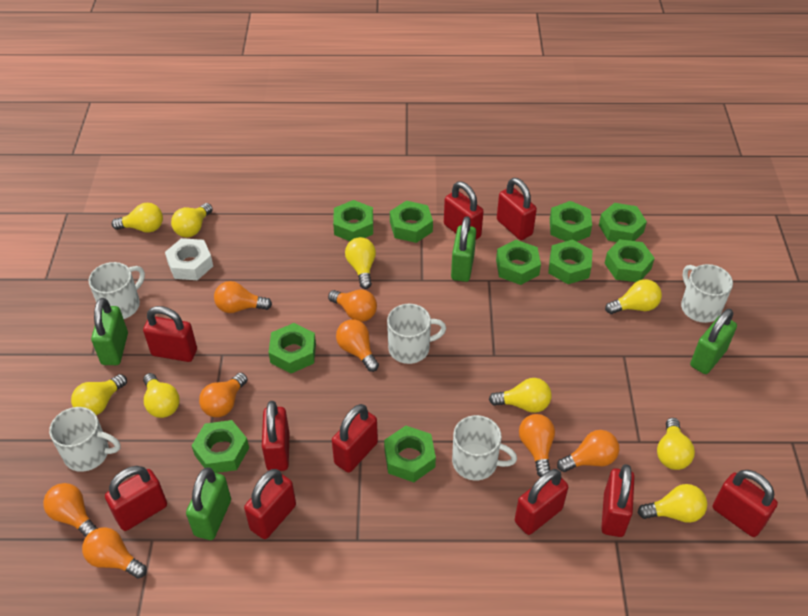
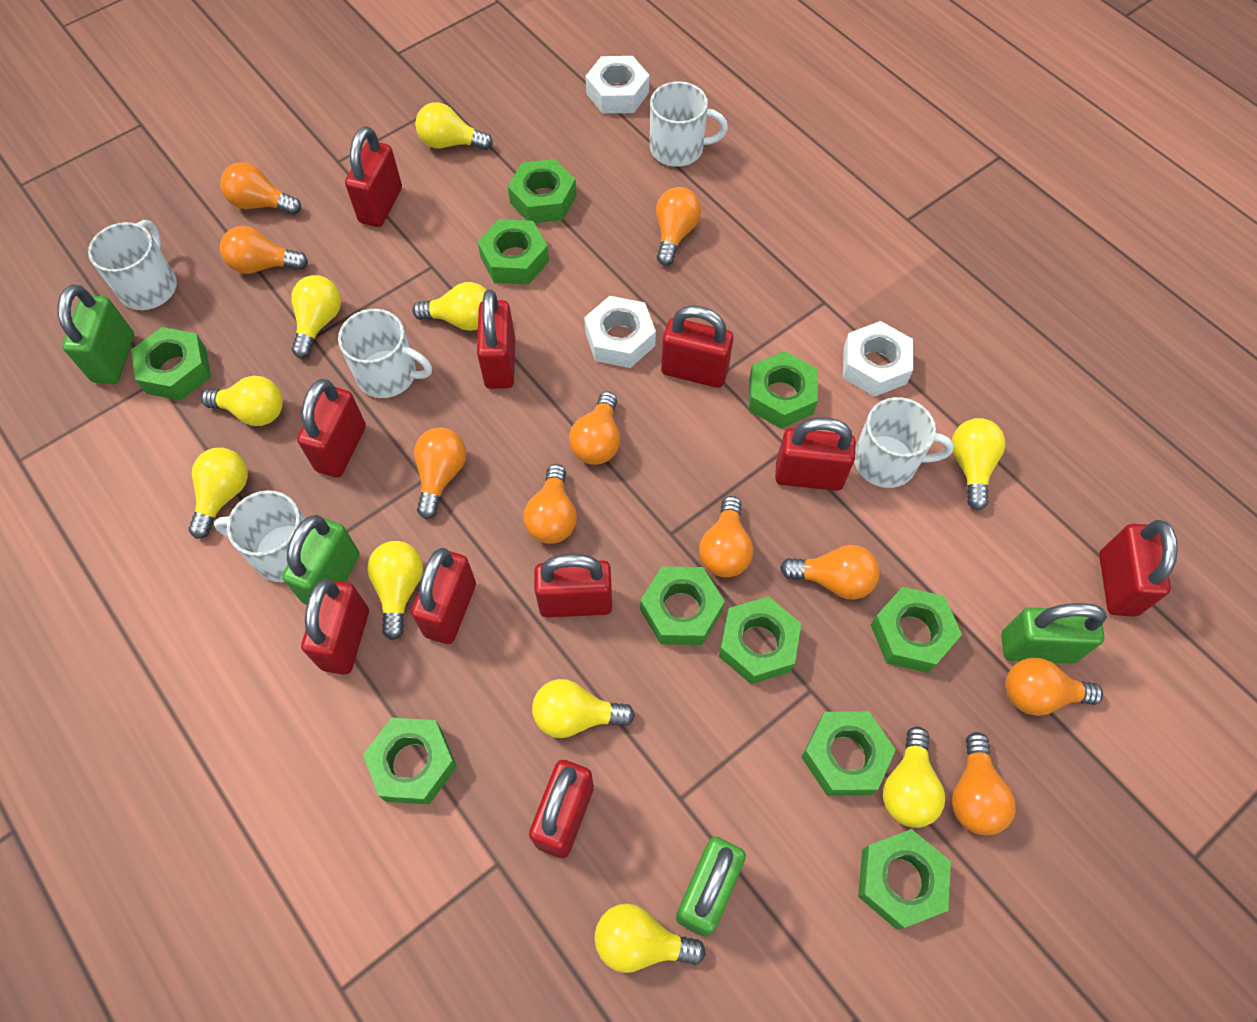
orange light bulb: 8 -> 10
white nut: 1 -> 3
yellow light bulb: 9 -> 10

